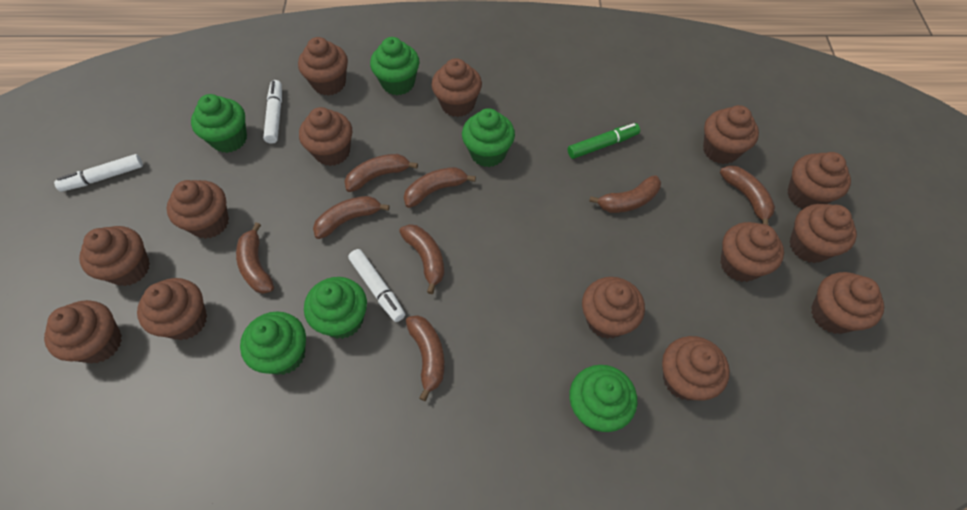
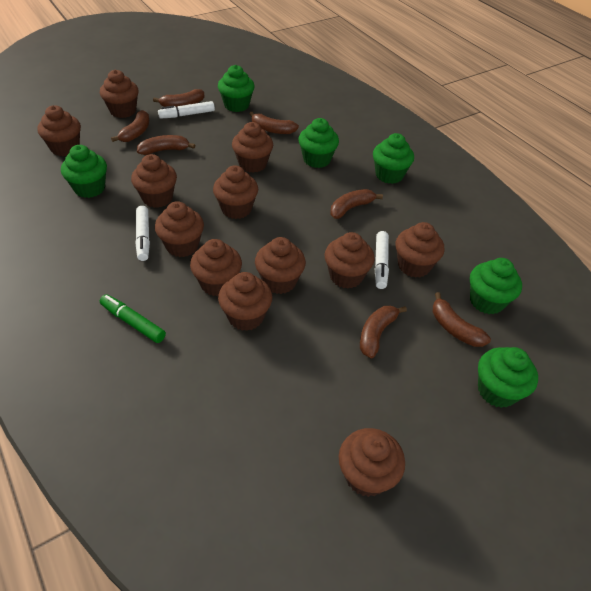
brown banana: 8 -> 7
brown cupcake: 14 -> 12

